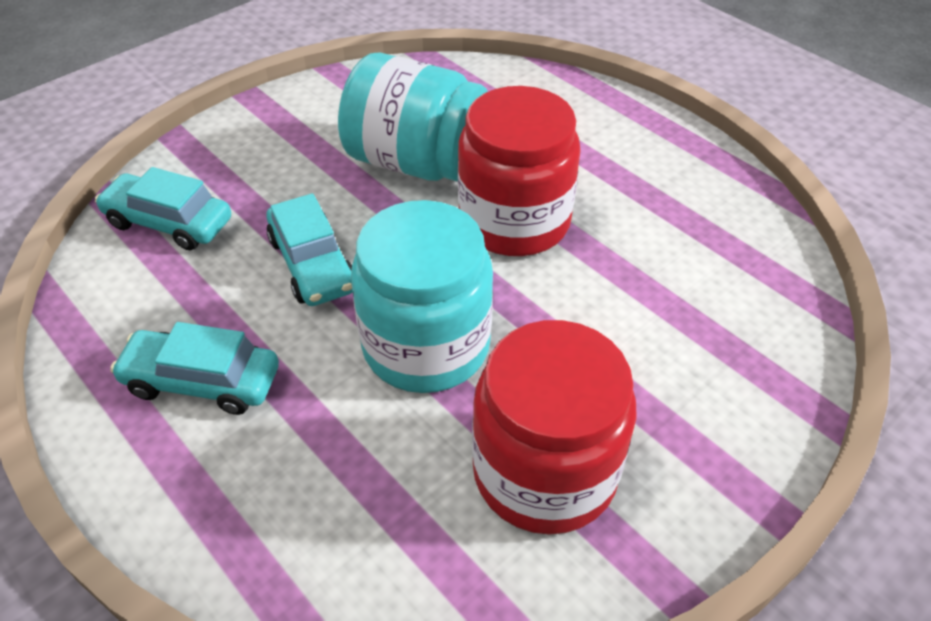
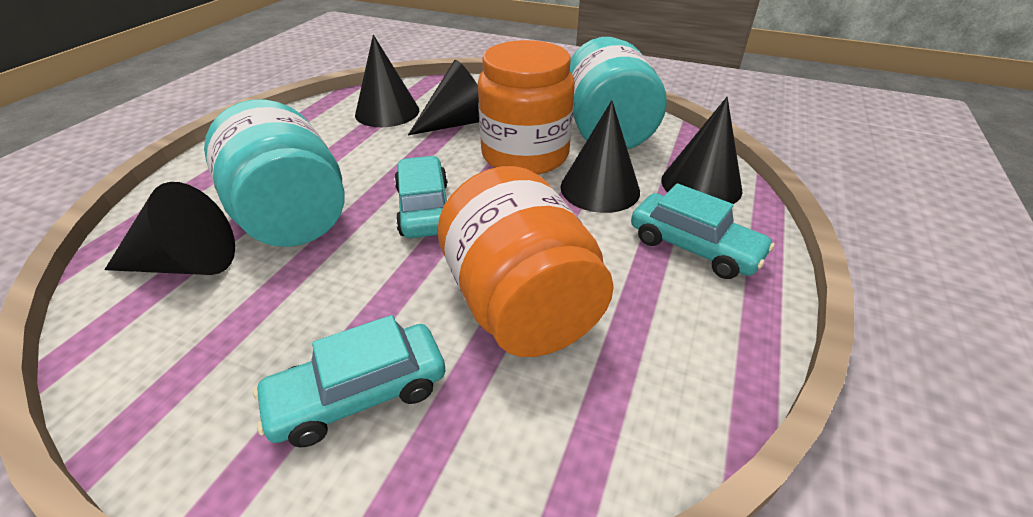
black cone: 0 -> 5
orange jar: 0 -> 2
red jar: 2 -> 0

